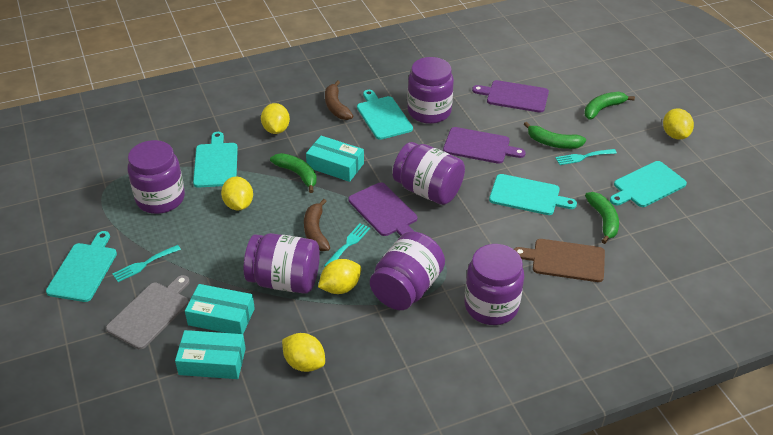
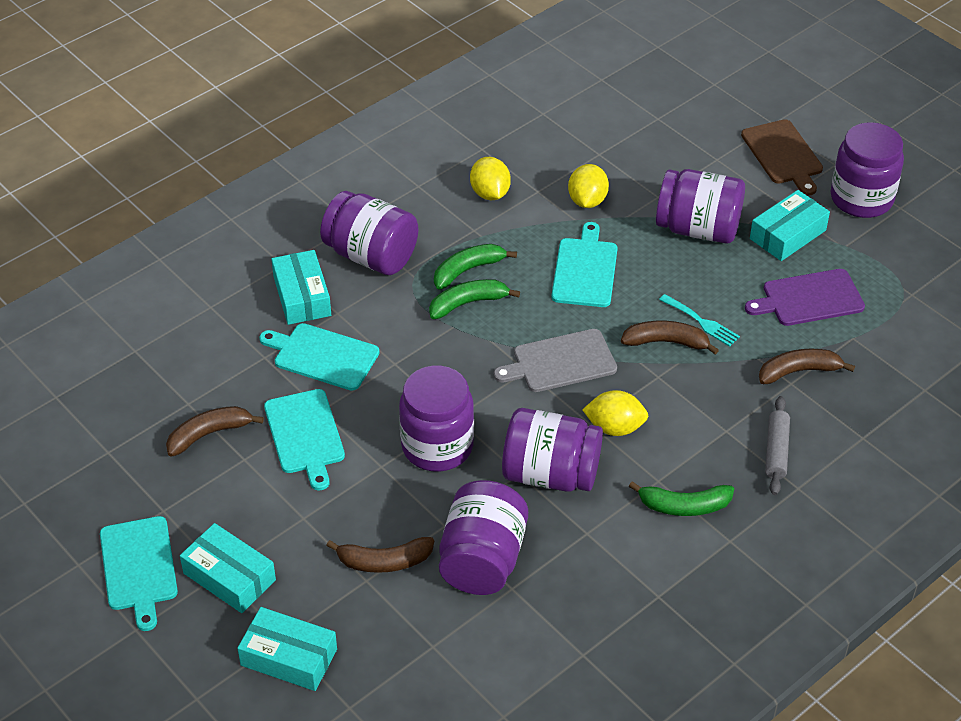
brown banana: 2 -> 4
green banana: 4 -> 3
grey rolling pin: 0 -> 1
purple cutting board: 3 -> 1
turquoise box: 3 -> 4
turquoise cutting board: 5 -> 4
turquoise fork: 3 -> 1
yellow lemon: 5 -> 3

